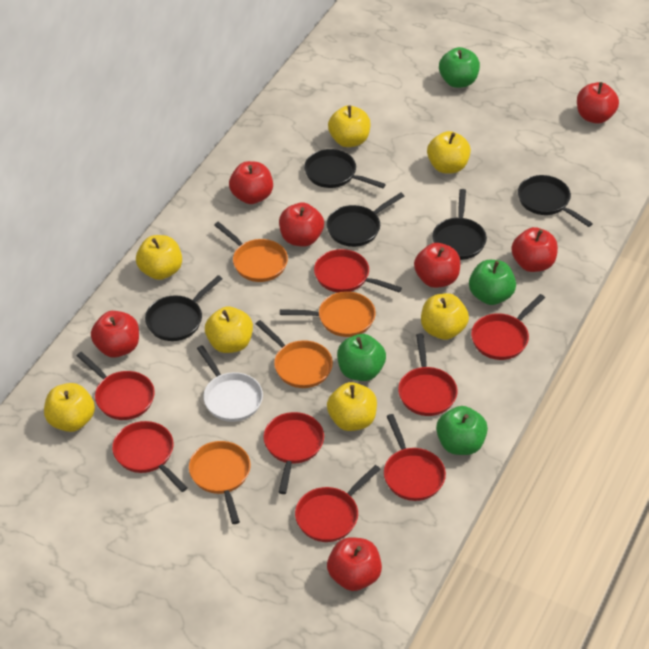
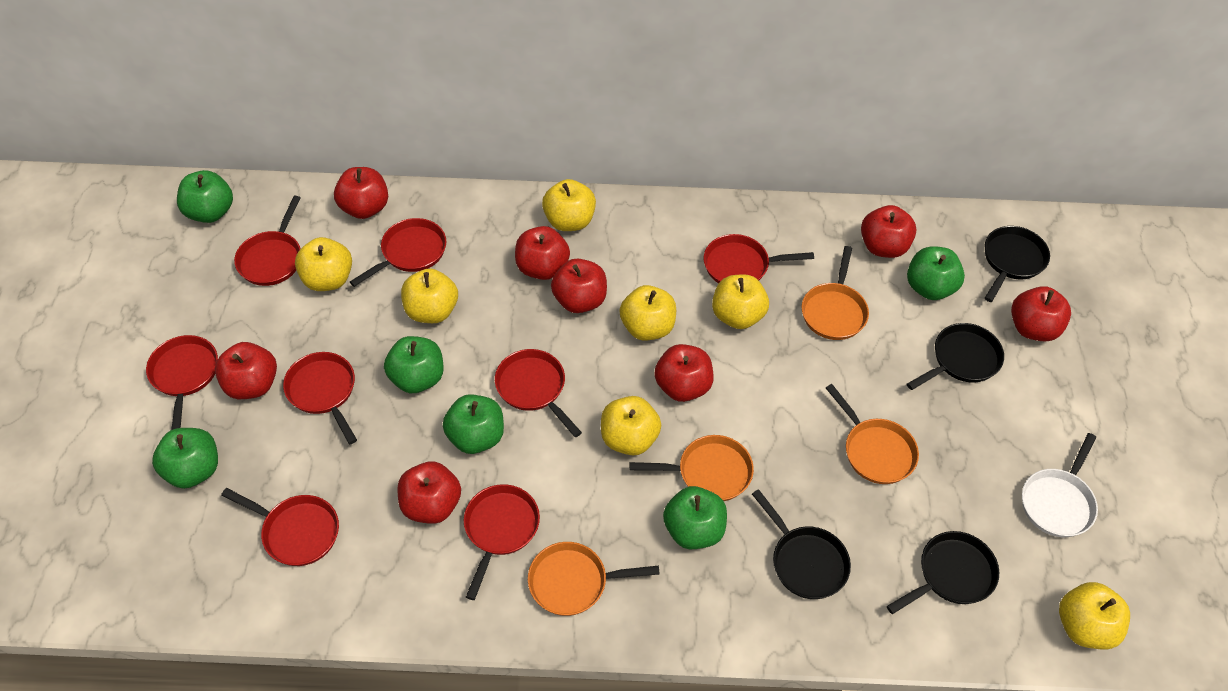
black pan: 5 -> 4
green apple: 4 -> 6
red apple: 7 -> 8

